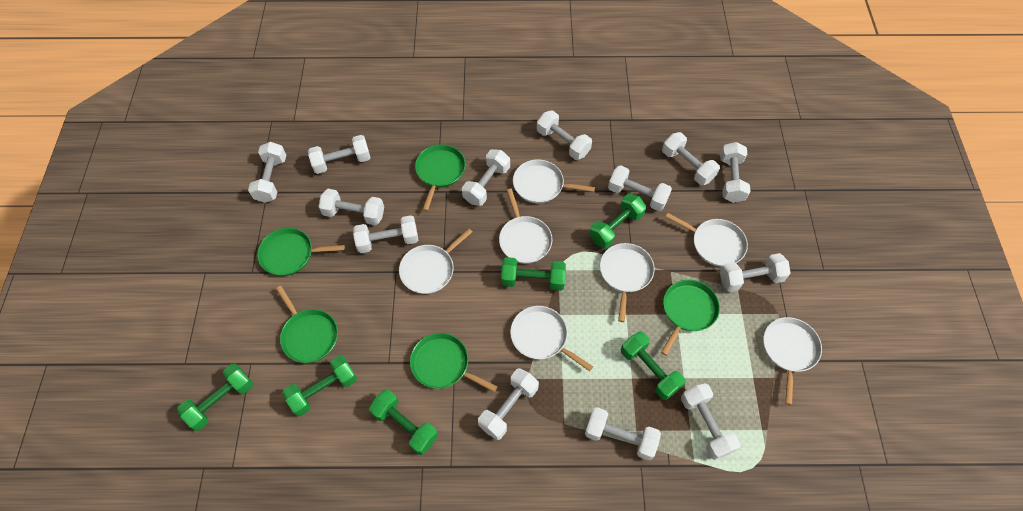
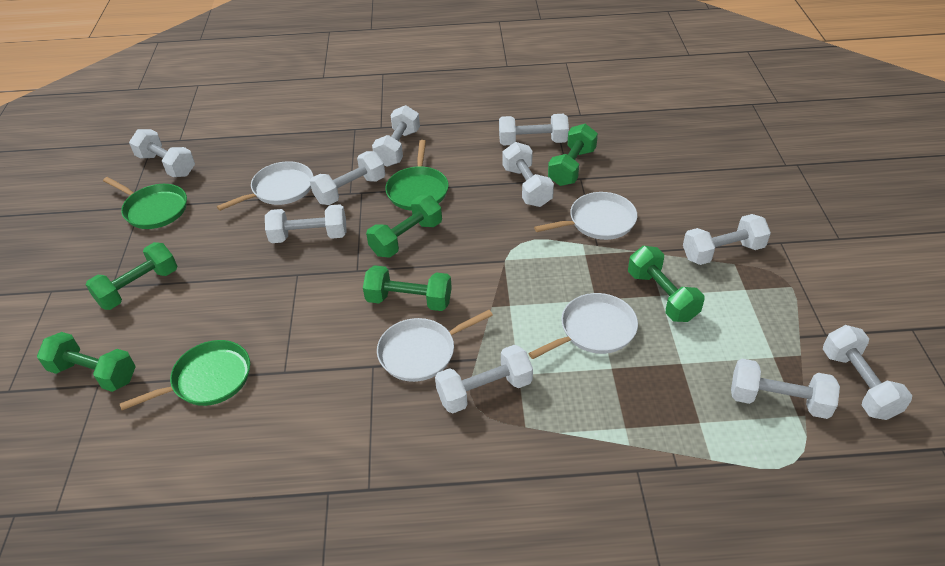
green pan: 5 -> 3
white dumbbell: 13 -> 10
white pan: 7 -> 4

